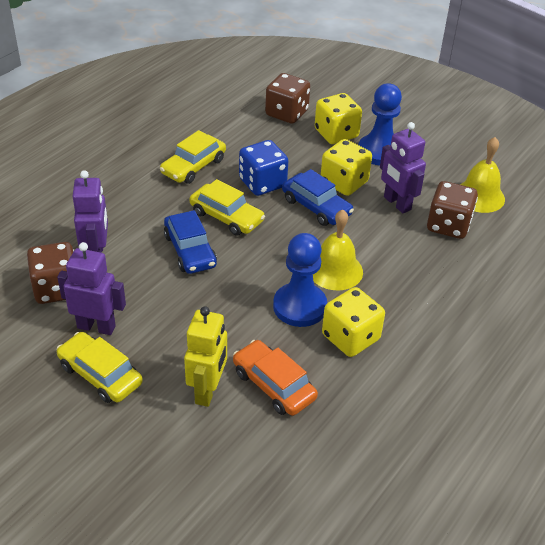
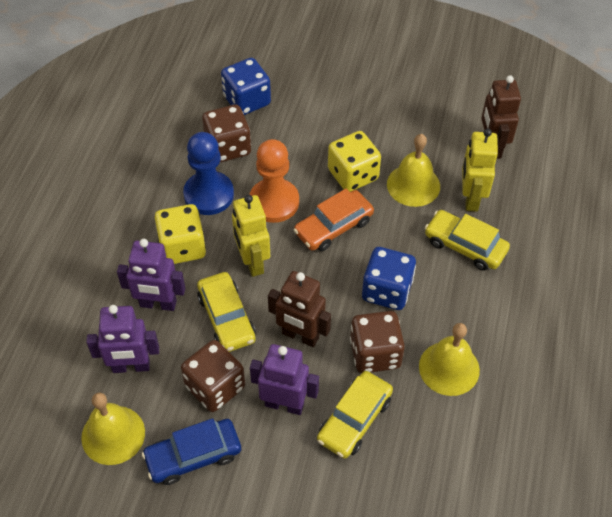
blue car: 2 -> 1
blue dice: 1 -> 2
blue pawn: 2 -> 1
brown robot: 0 -> 2
orange pawn: 0 -> 1
yellow bell: 2 -> 3
yellow dice: 3 -> 2
yellow robot: 1 -> 2

